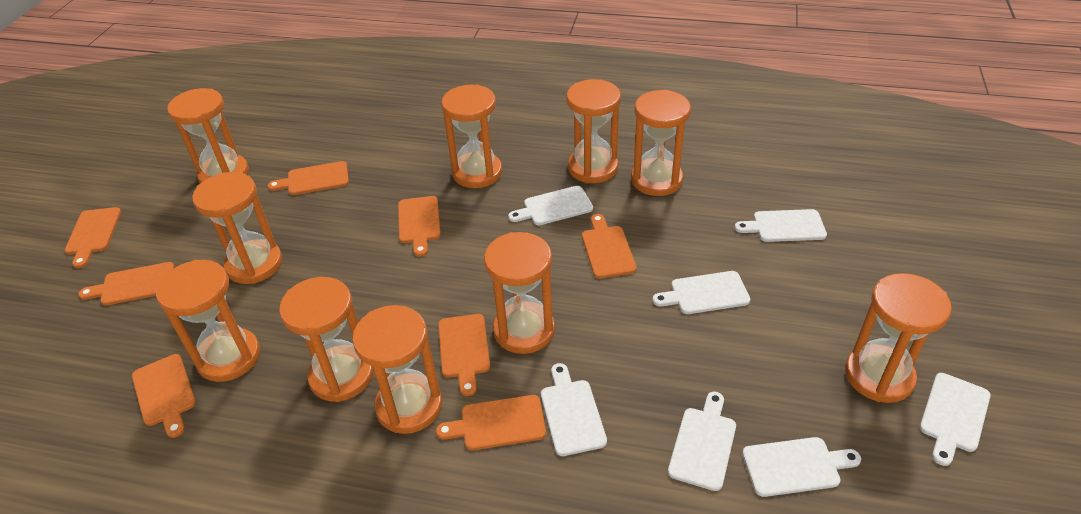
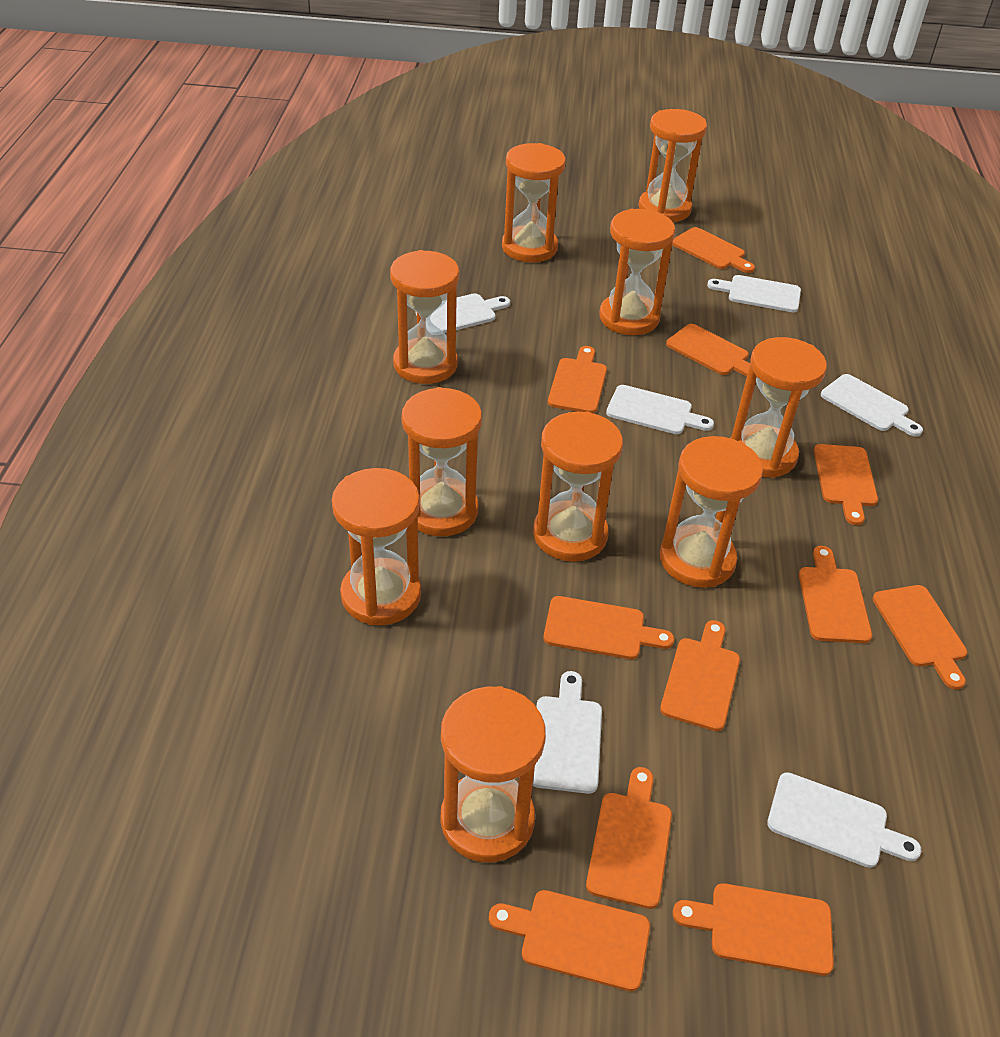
orange cutting board: 8 -> 11
white cutting board: 7 -> 6

